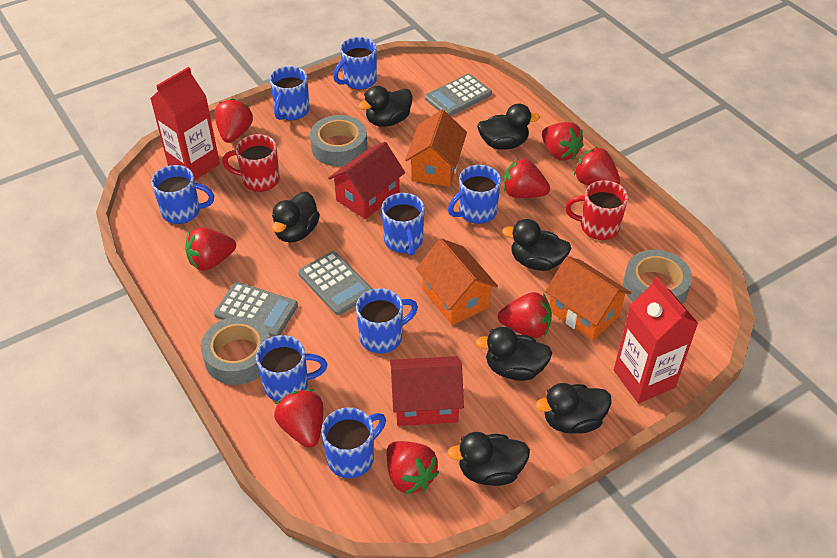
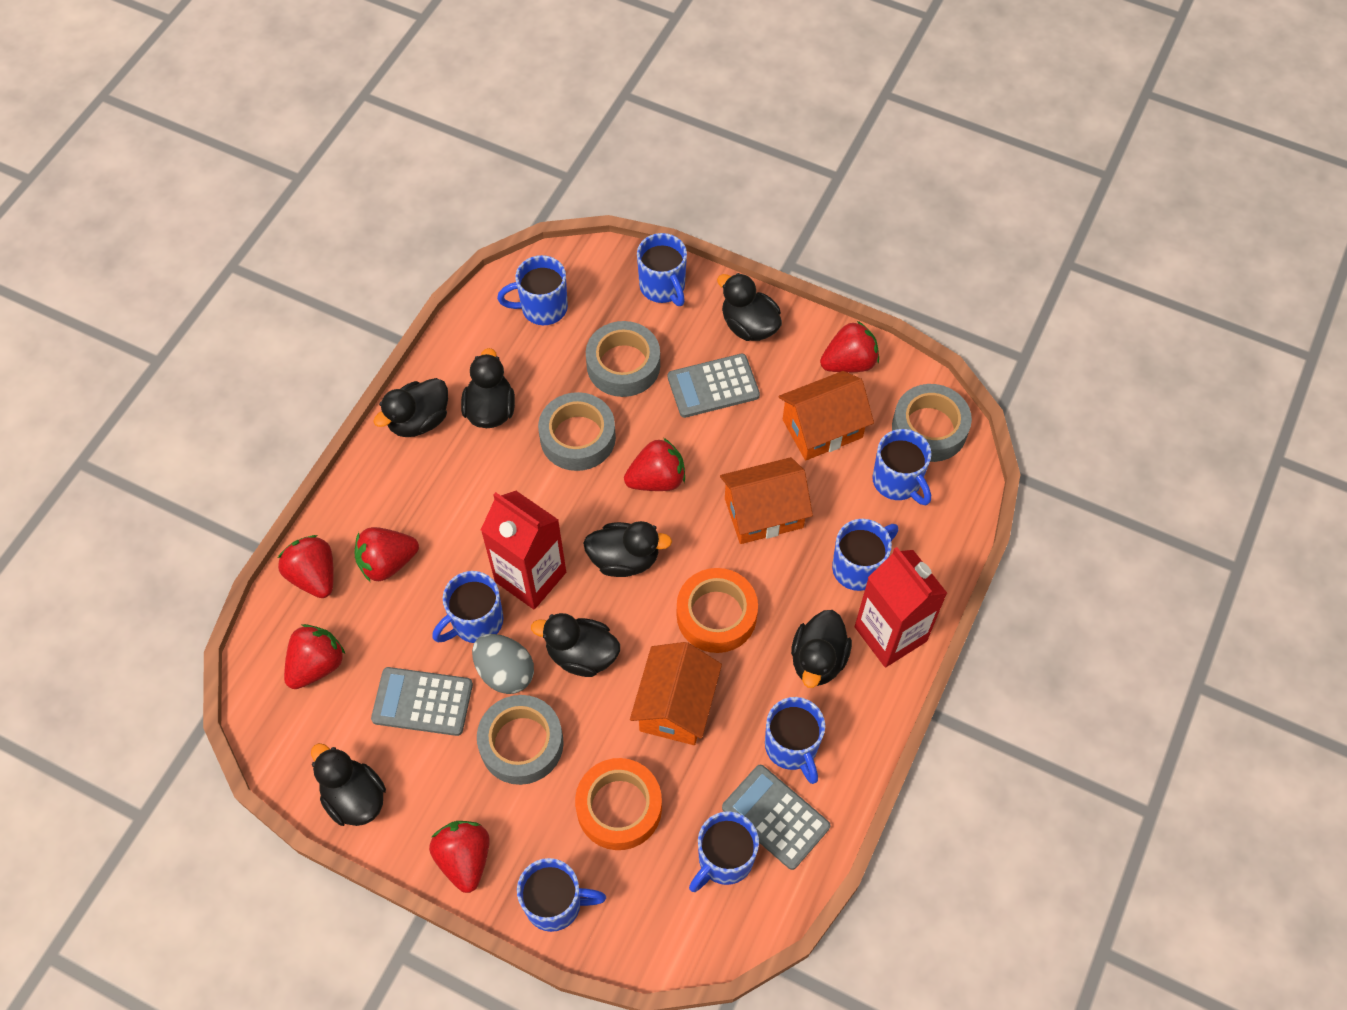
grey egg: 0 -> 1
grey tape: 3 -> 4
orange tape: 0 -> 2
red house: 2 -> 0
red mug: 2 -> 0
red strawberry: 8 -> 6

